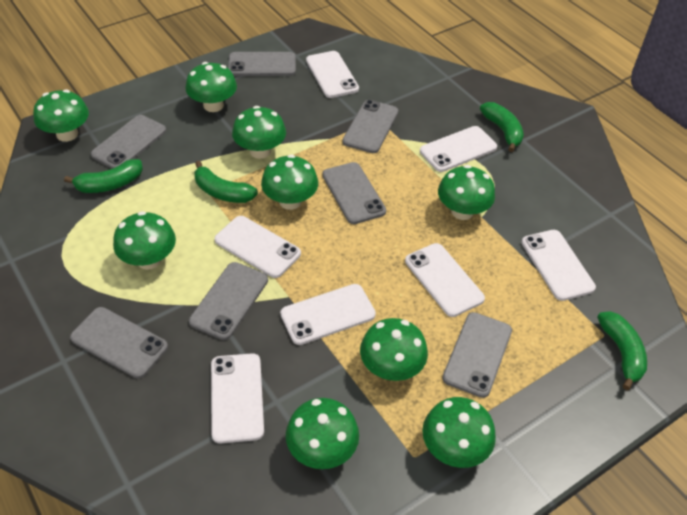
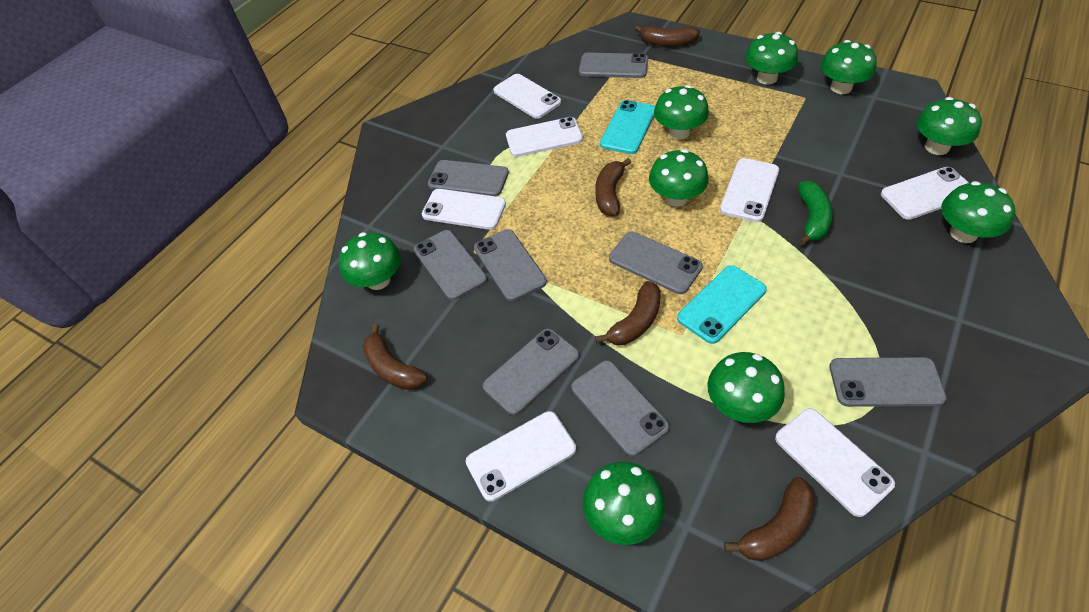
brown banana: 0 -> 5
green banana: 4 -> 1
grey phone: 7 -> 8
turquoise phone: 0 -> 2

